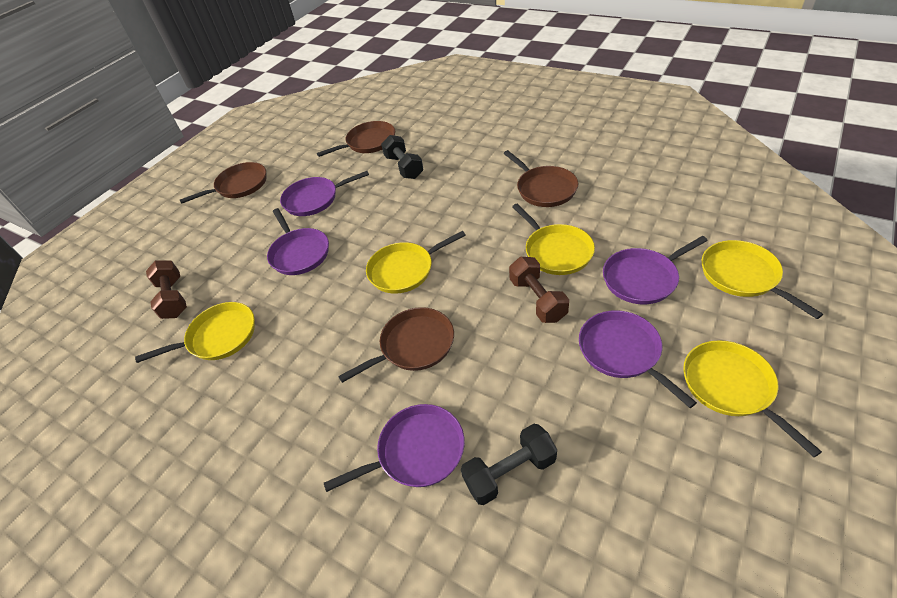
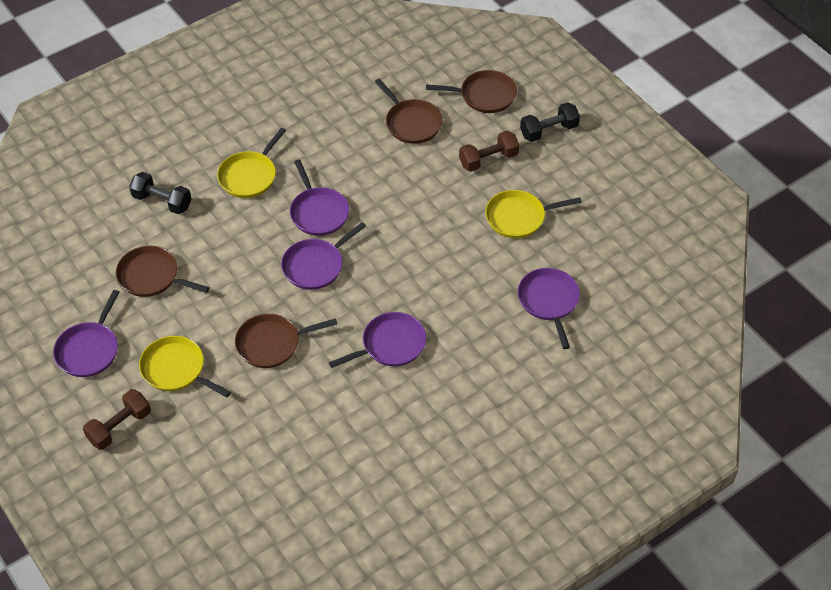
yellow pan: 5 -> 3

